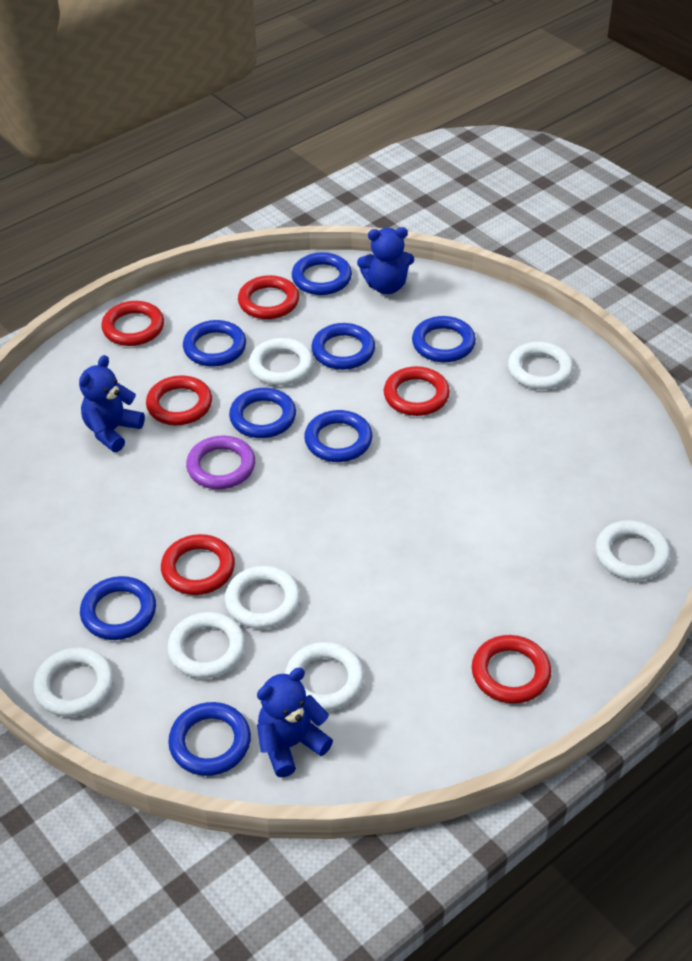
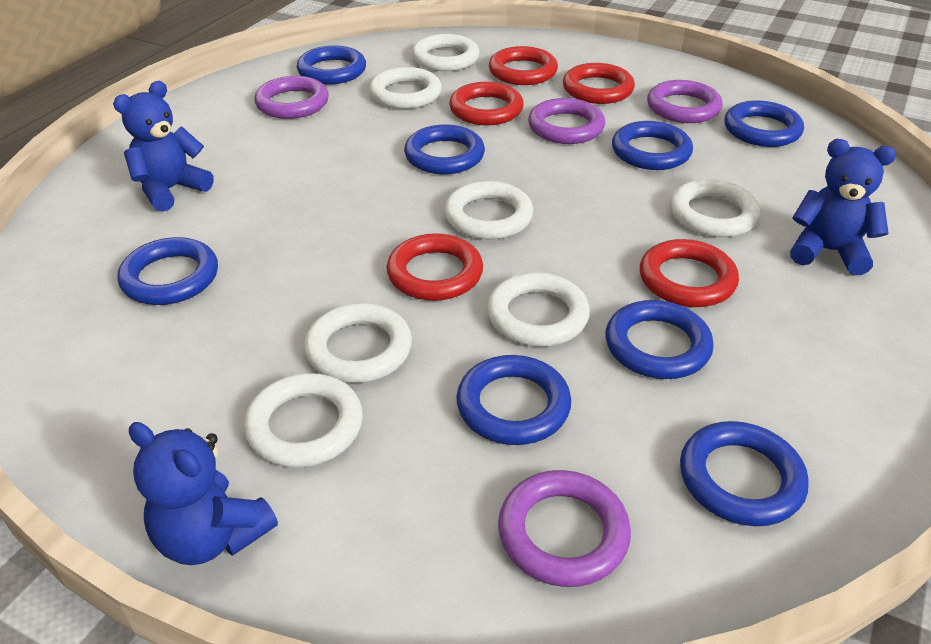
purple ring: 1 -> 4
red ring: 6 -> 5

